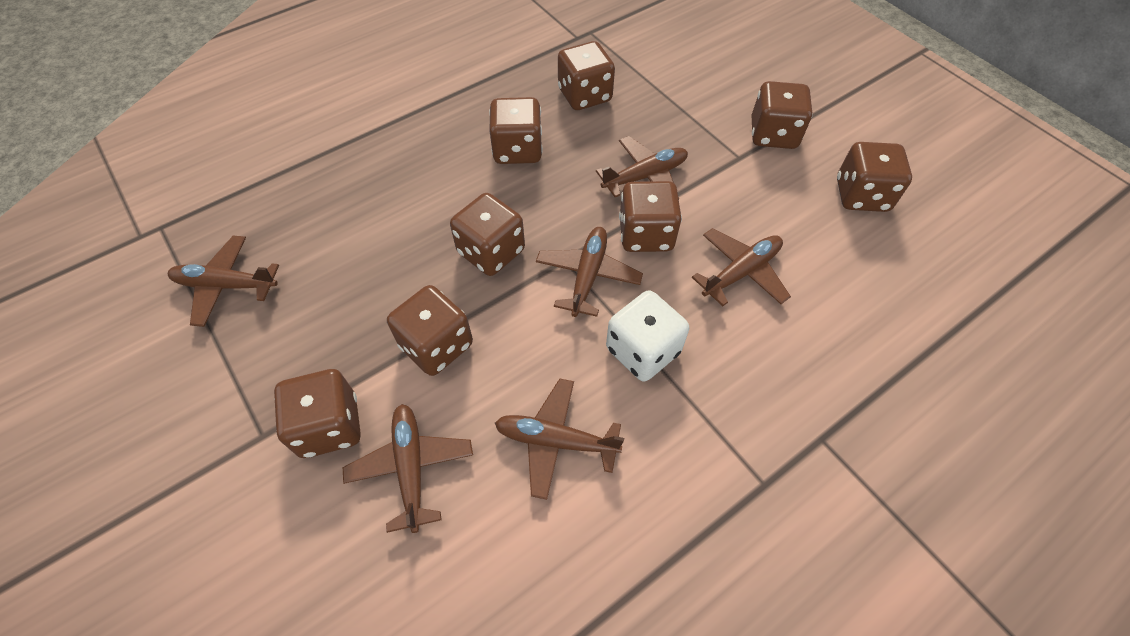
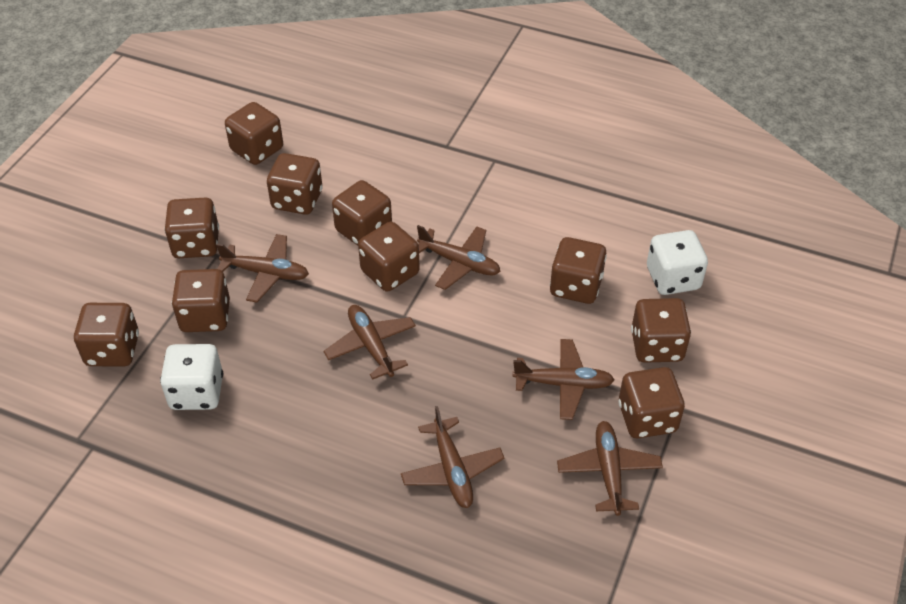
brown dice: 8 -> 10
white dice: 1 -> 2

